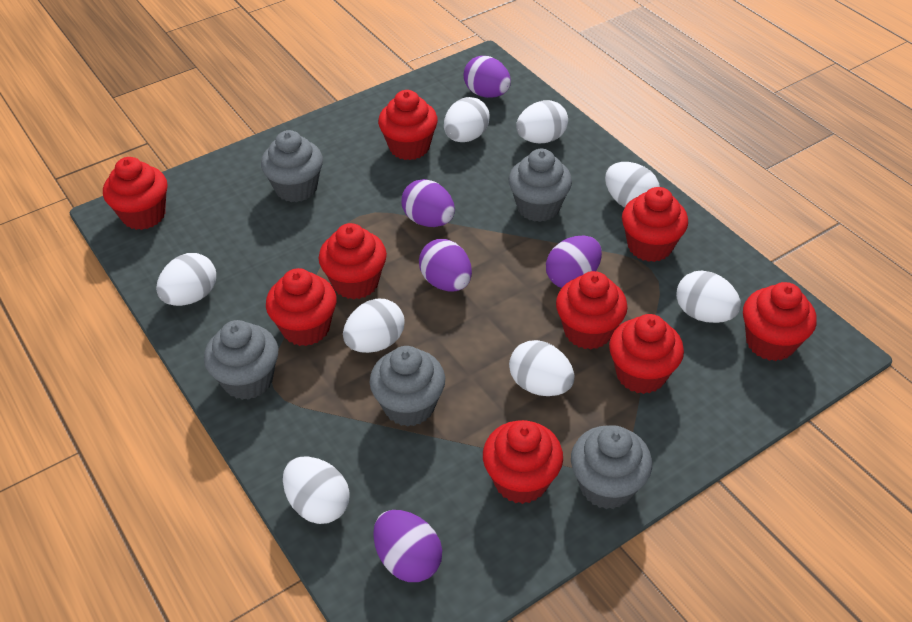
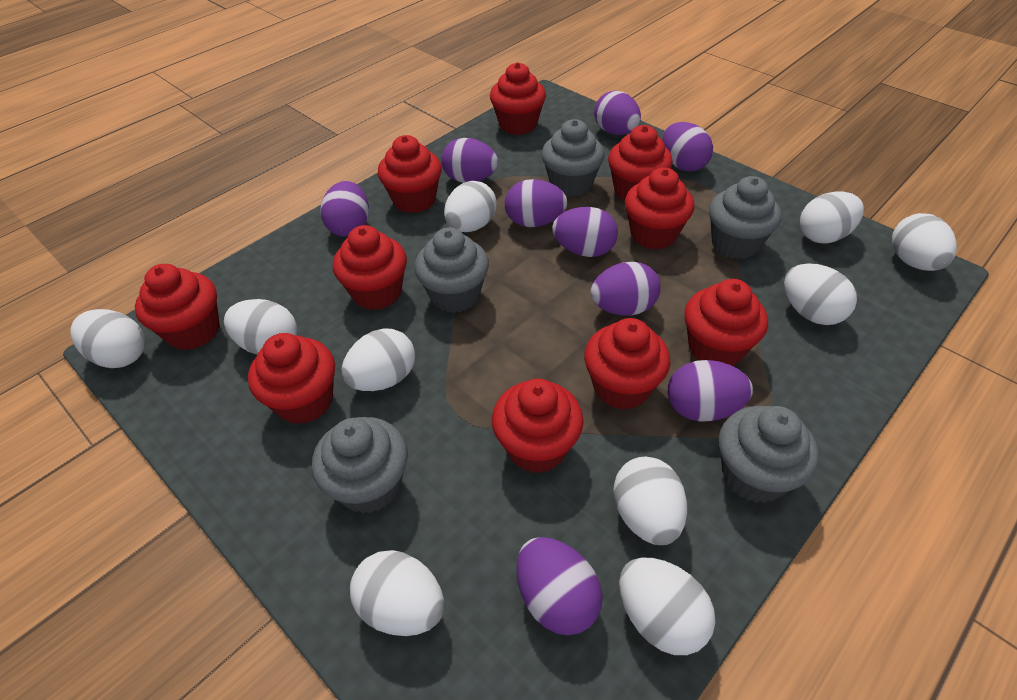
purple egg: 5 -> 9
red cupcake: 9 -> 10
white egg: 8 -> 10

